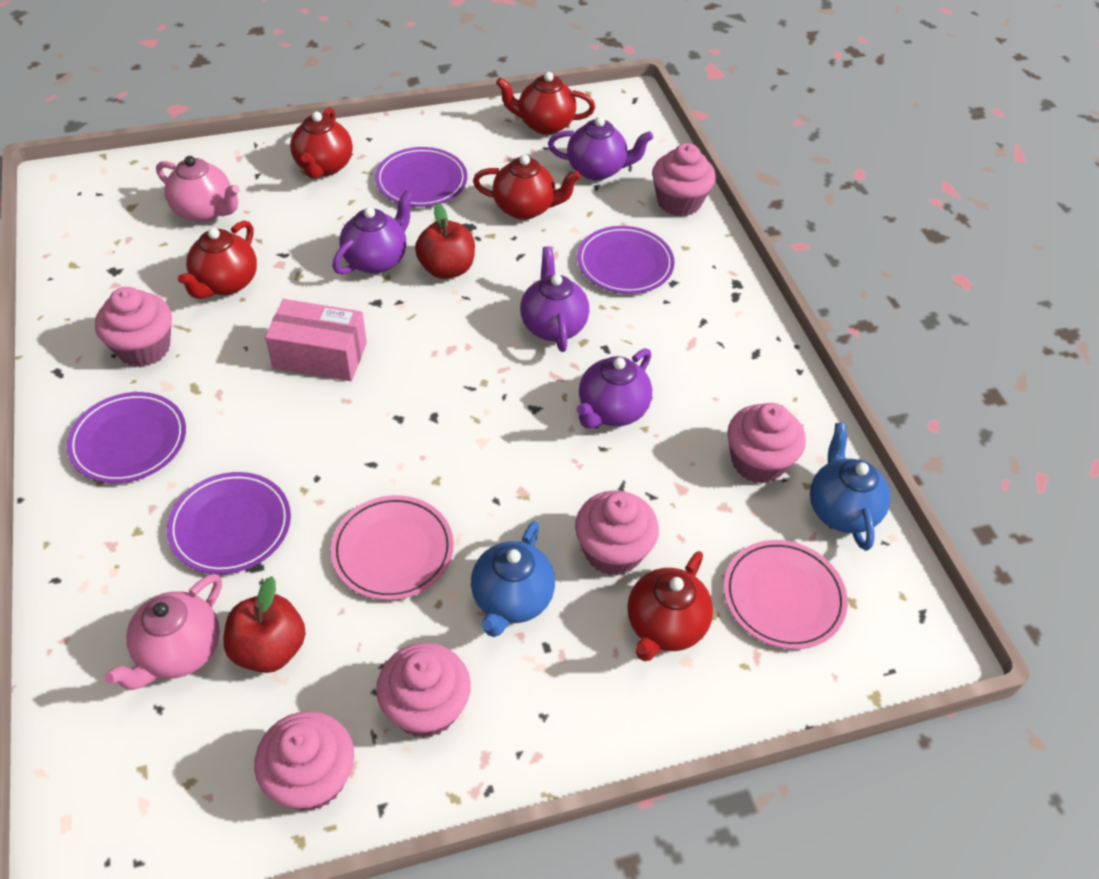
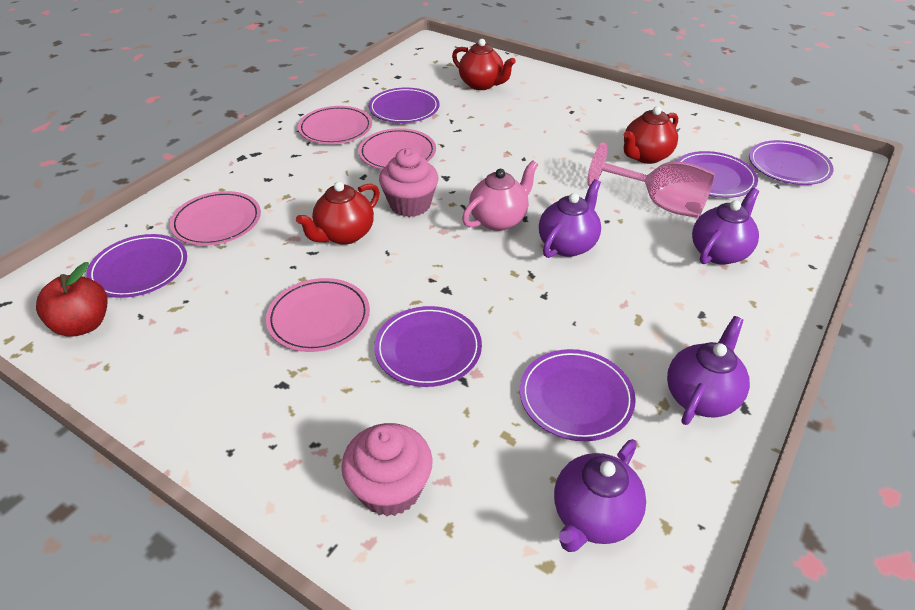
blue teapot: 2 -> 0
pink box: 1 -> 0
pink cupcake: 6 -> 2
pink goblet: 0 -> 1
pink plate: 2 -> 4
pink teapot: 2 -> 1
purple plate: 4 -> 6
red apple: 2 -> 1
red teapot: 5 -> 3

